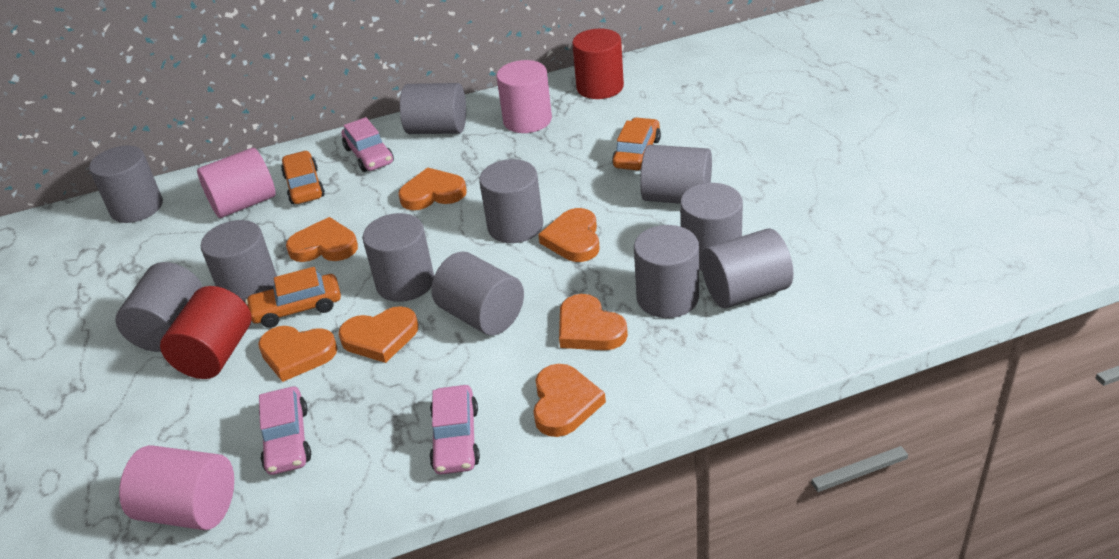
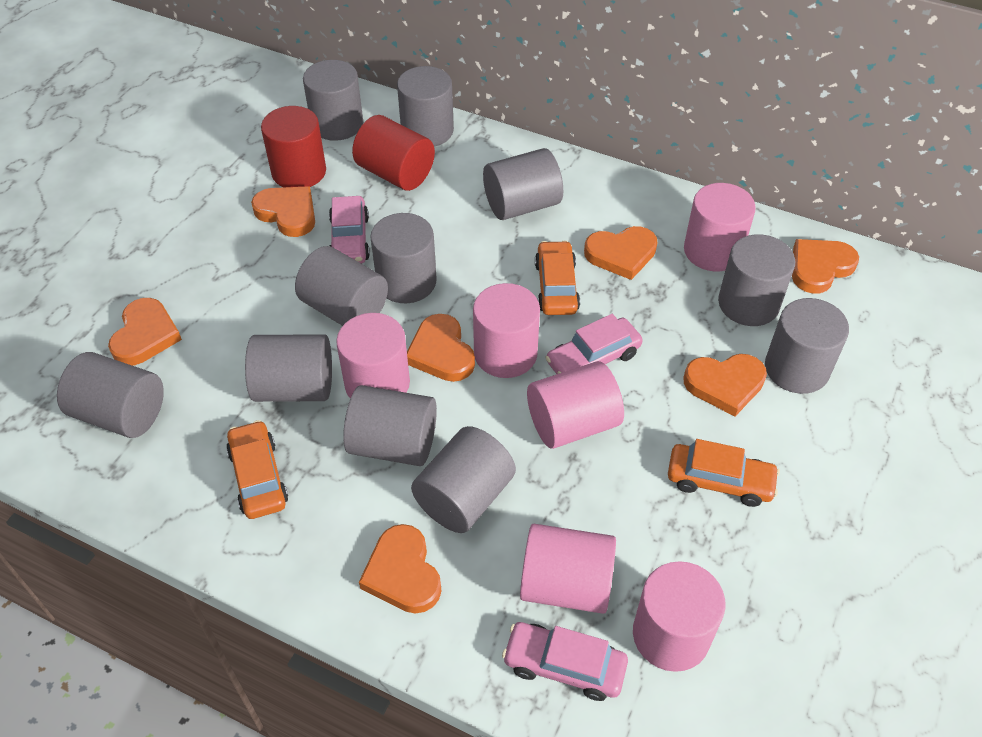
pink cylinder: 3 -> 6

